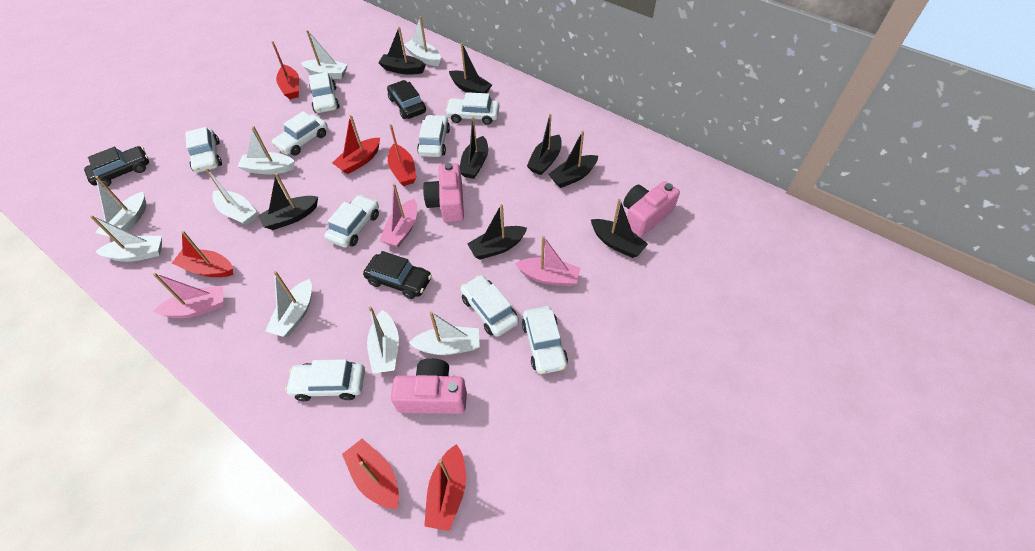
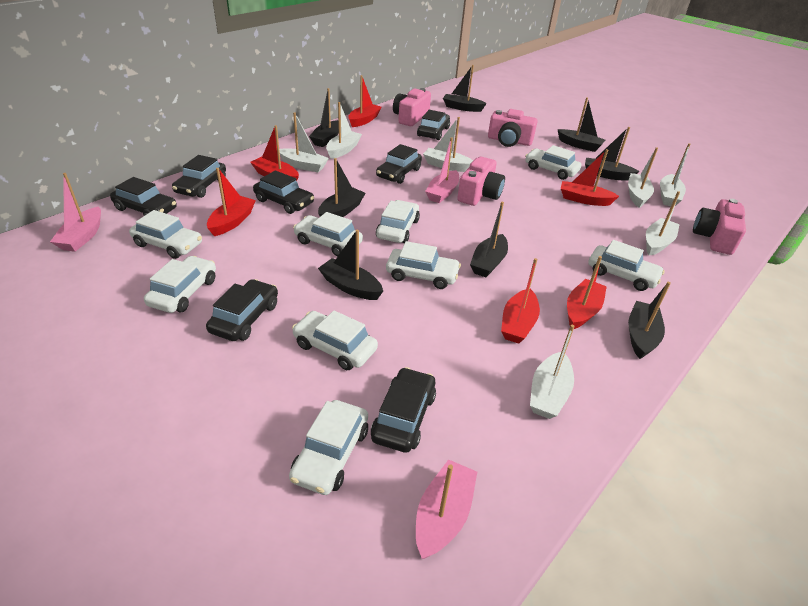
black car: 3 -> 7
pink camera: 3 -> 4
white boat: 9 -> 7

